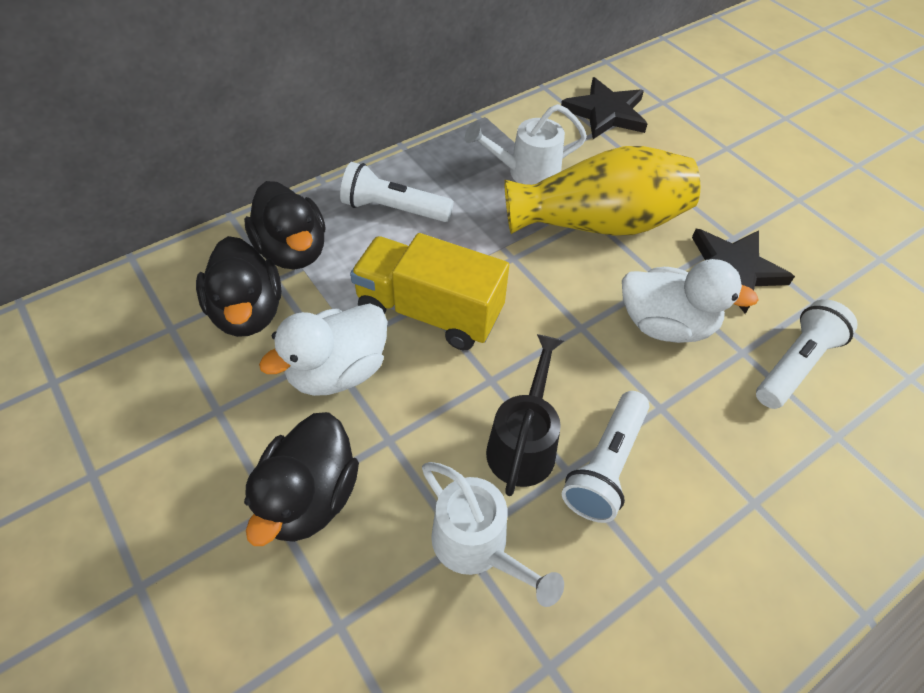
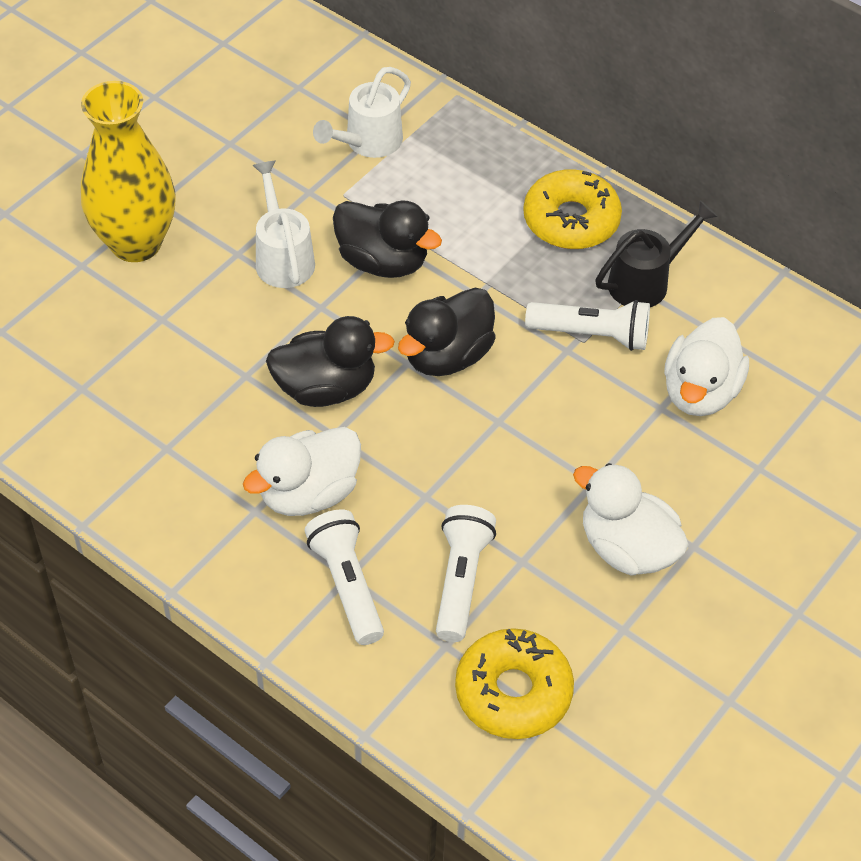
black star: 2 -> 0
white duck: 2 -> 3
yellow donut: 0 -> 2
yellow truck: 1 -> 0

